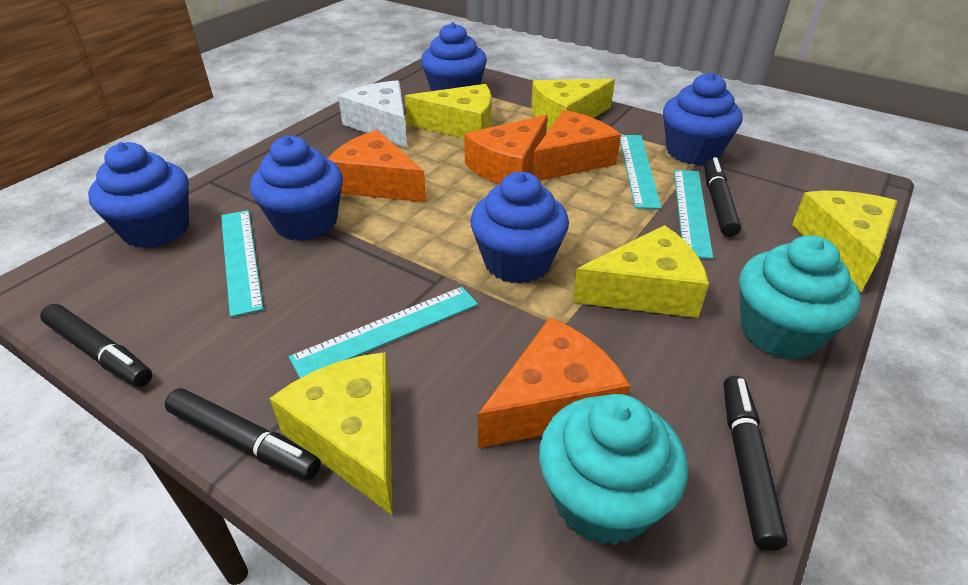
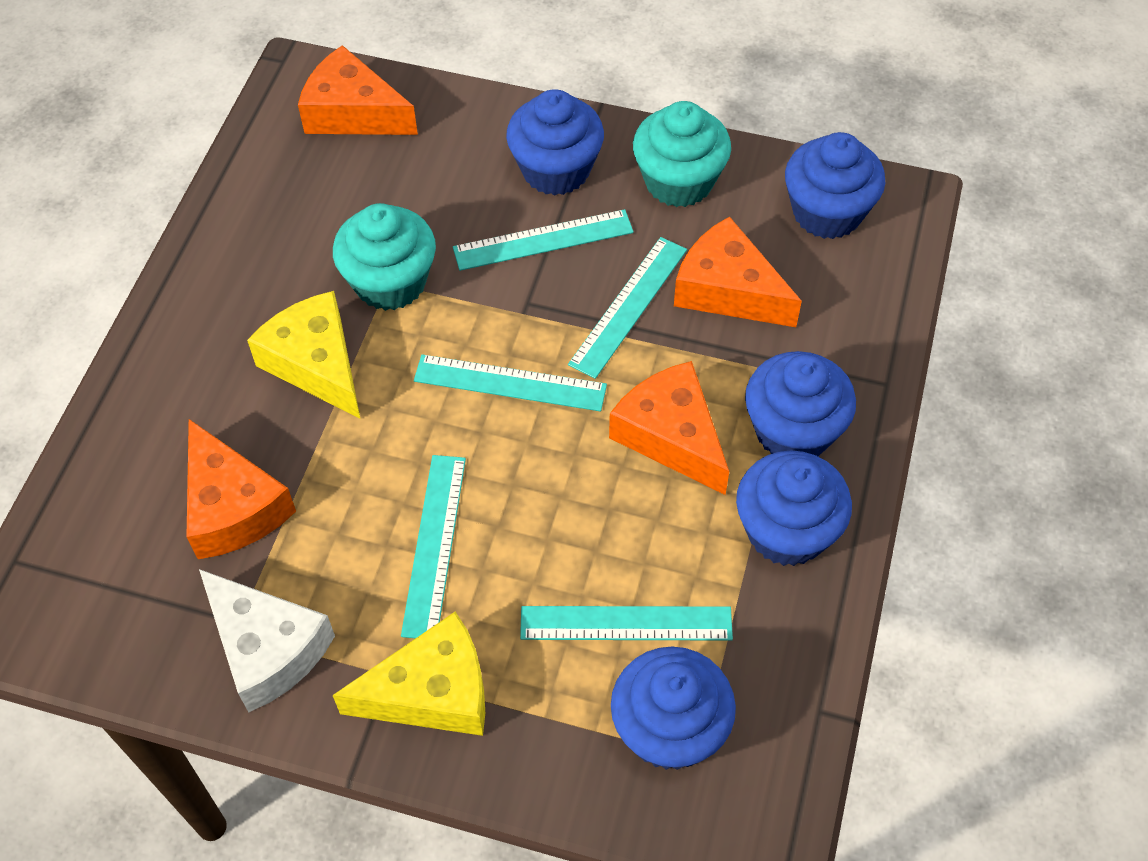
black marker: 4 -> 0
turquoise ruler: 4 -> 5
yellow cheese: 5 -> 2

